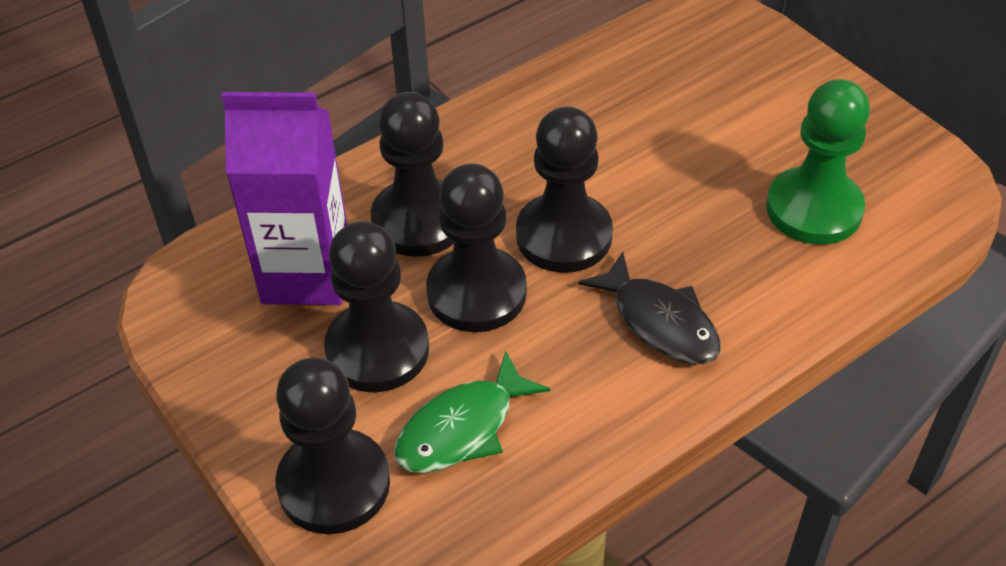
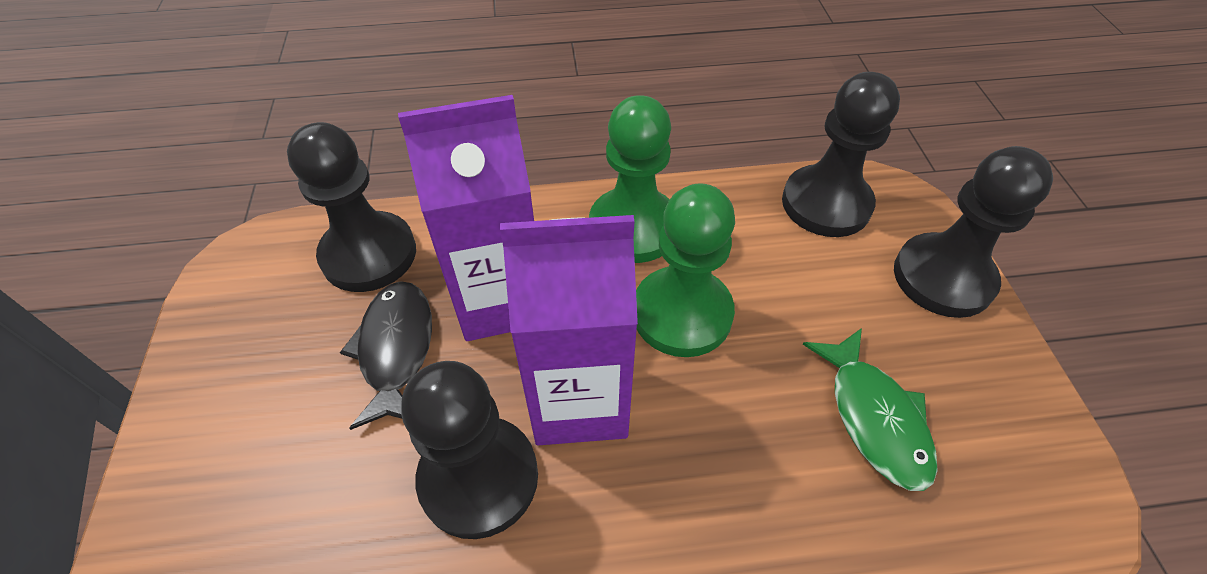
black pawn: 5 -> 4
green pawn: 1 -> 2
purple carton: 1 -> 2

